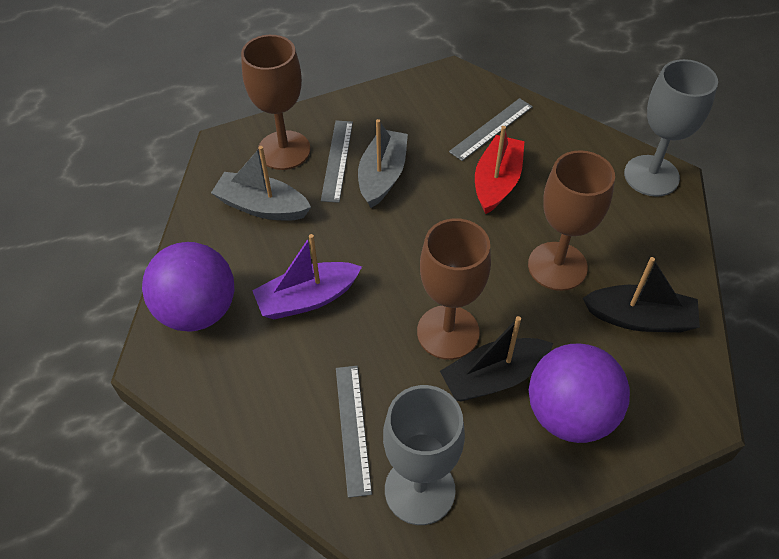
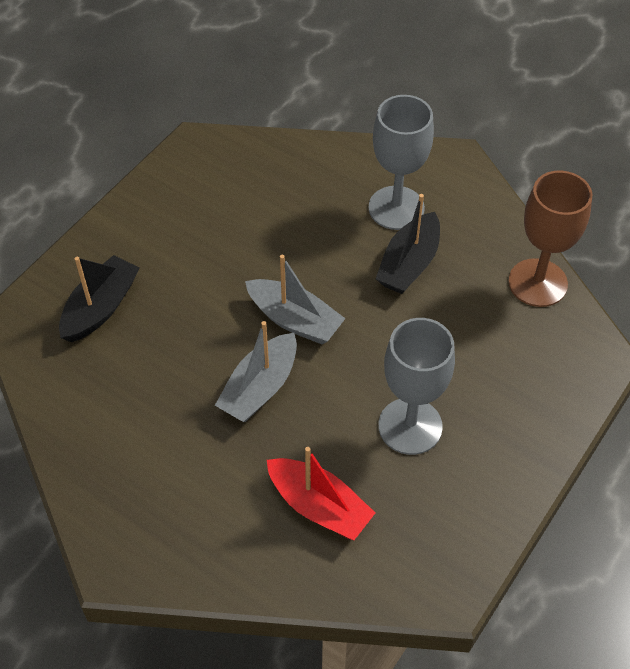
brown goblet: 3 -> 1
grey ruler: 3 -> 0
purple ball: 2 -> 0
purple boat: 1 -> 0

